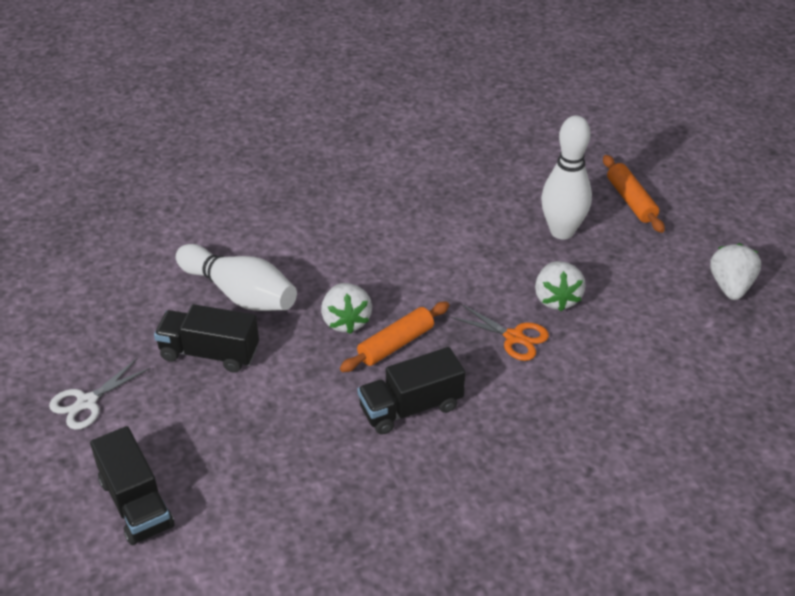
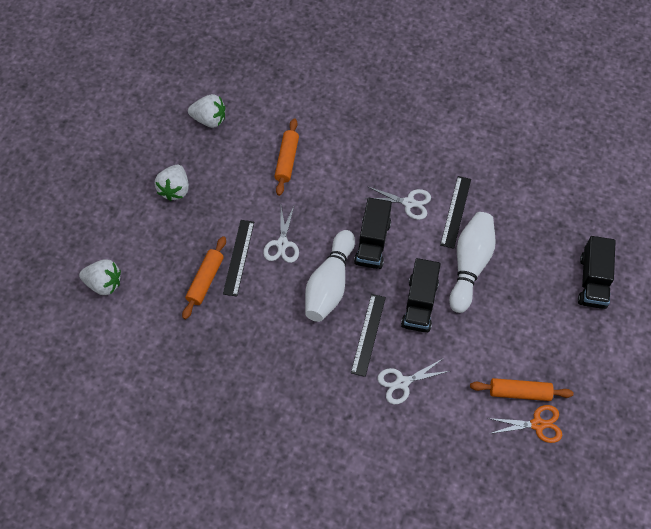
black ruler: 0 -> 3
orange rolling pin: 2 -> 3
white scissors: 1 -> 3

